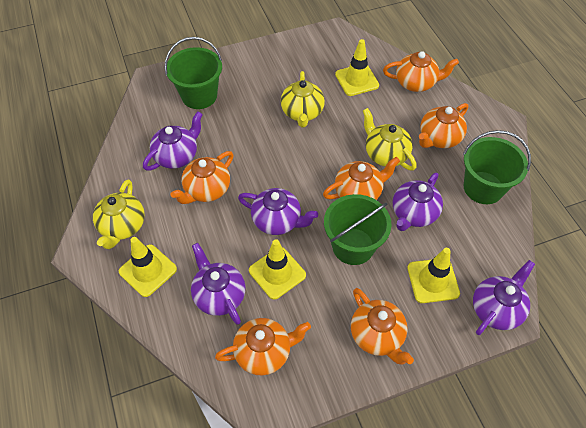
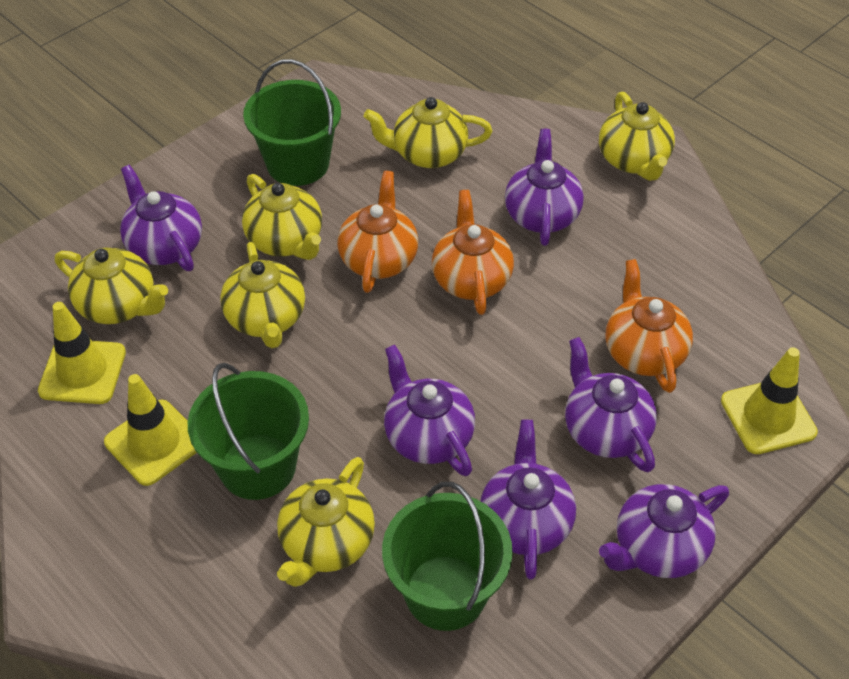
orange teapot: 6 -> 3
purple teapot: 5 -> 6
yellow teapot: 3 -> 6
yellow traffic cone: 4 -> 3

